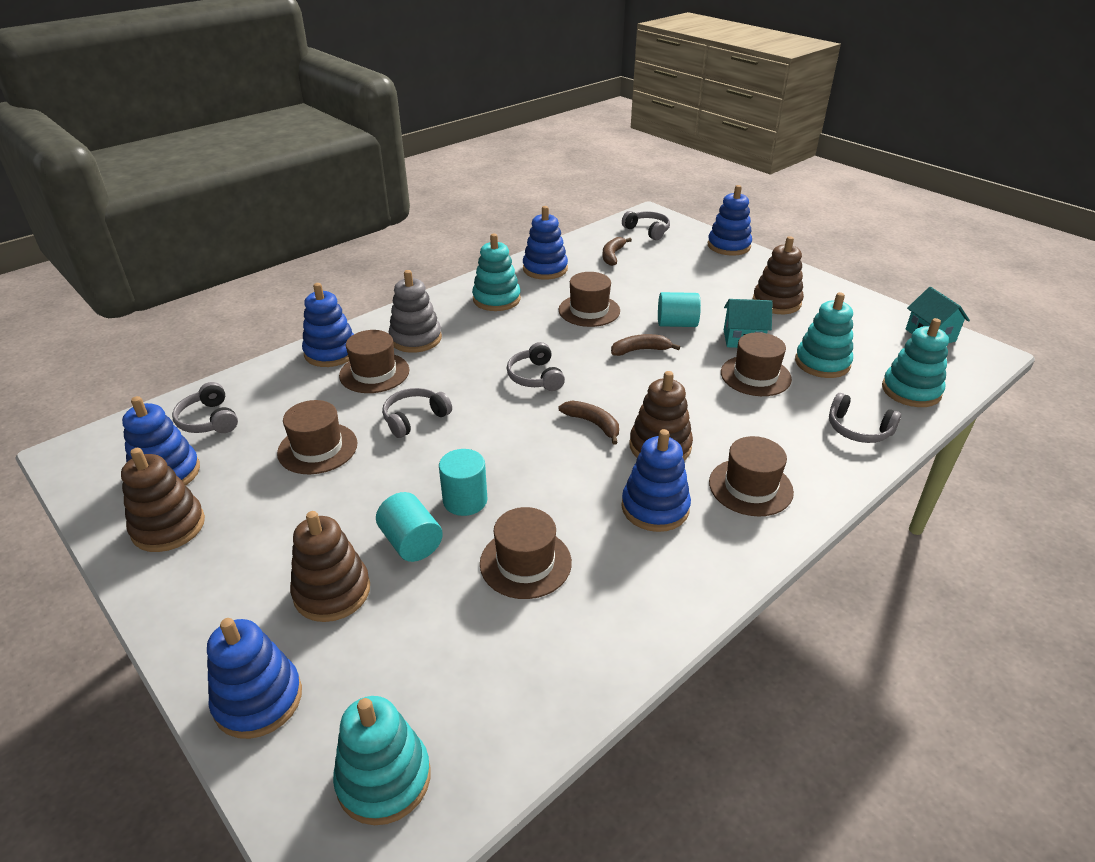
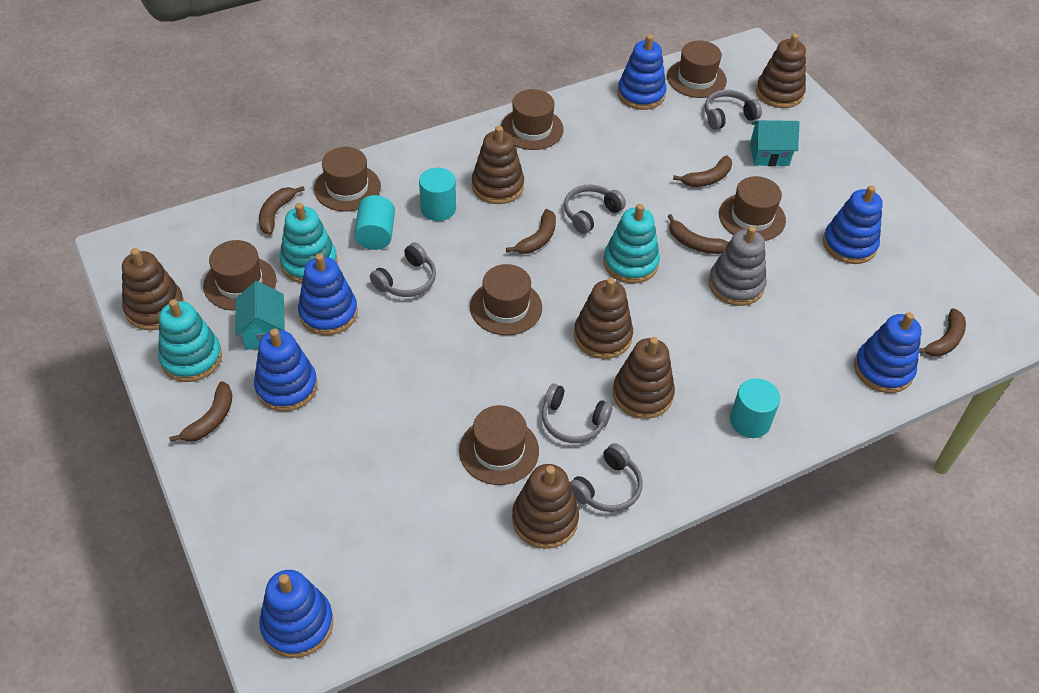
brown banana: 3 -> 6
brown hat: 6 -> 7
brown stacking toy: 4 -> 6
turquoise stacking toy: 4 -> 3

